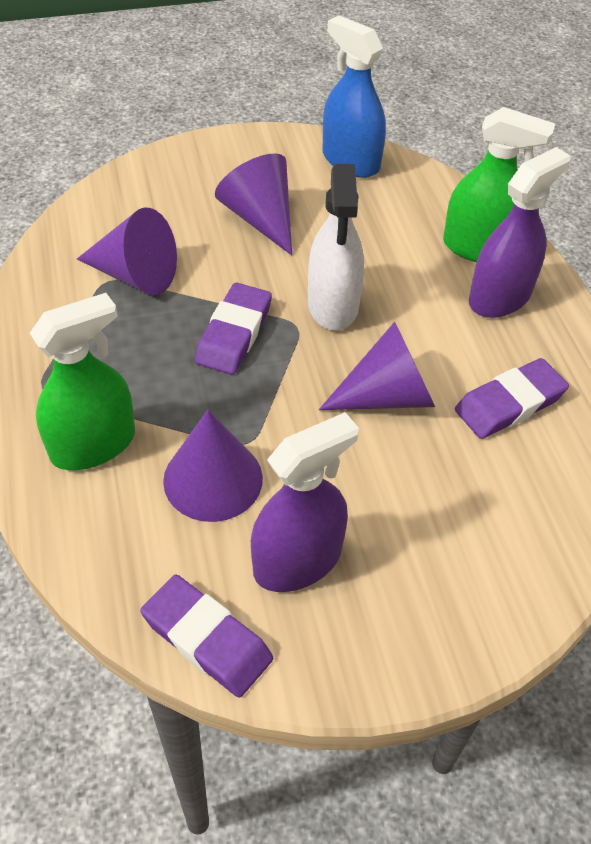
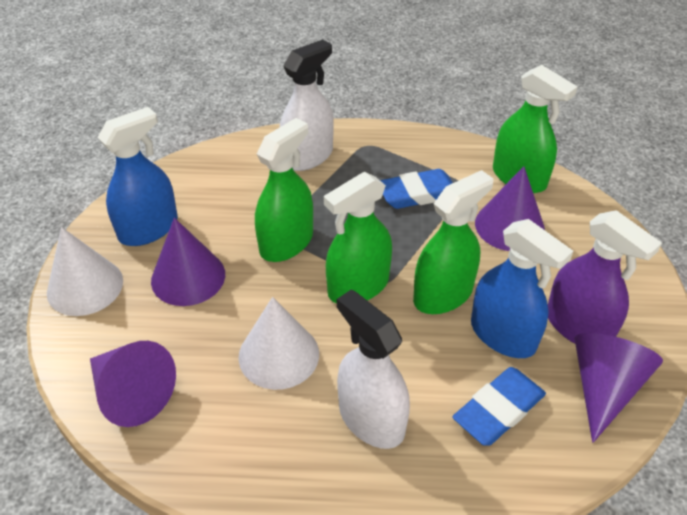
blue eraser: 0 -> 2
blue spray bottle: 1 -> 2
green spray bottle: 2 -> 4
purple eraser: 3 -> 0
purple spray bottle: 2 -> 1
white cone: 0 -> 2
white spray bottle: 1 -> 2

